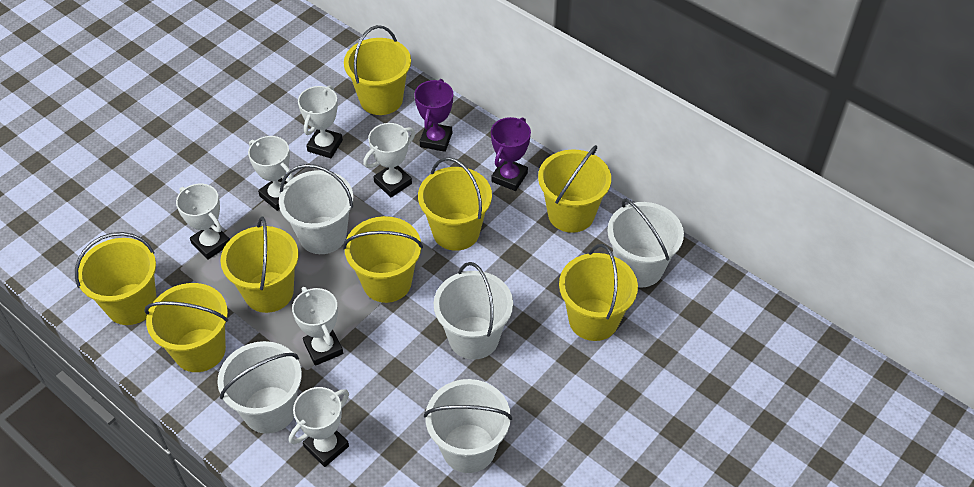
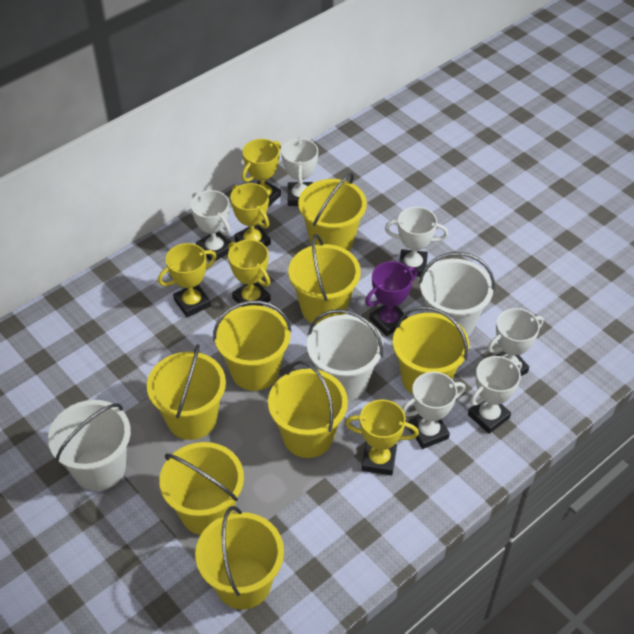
purple trophy: 2 -> 1
white bucket: 5 -> 3
yellow trophy: 0 -> 5

